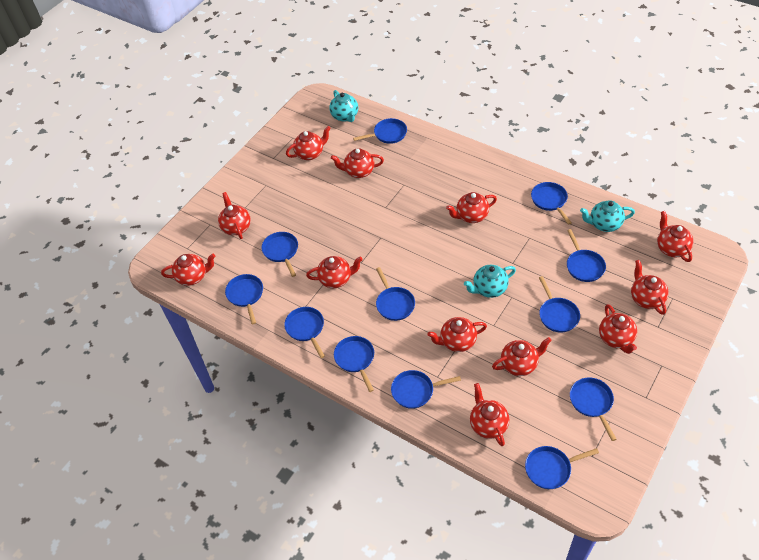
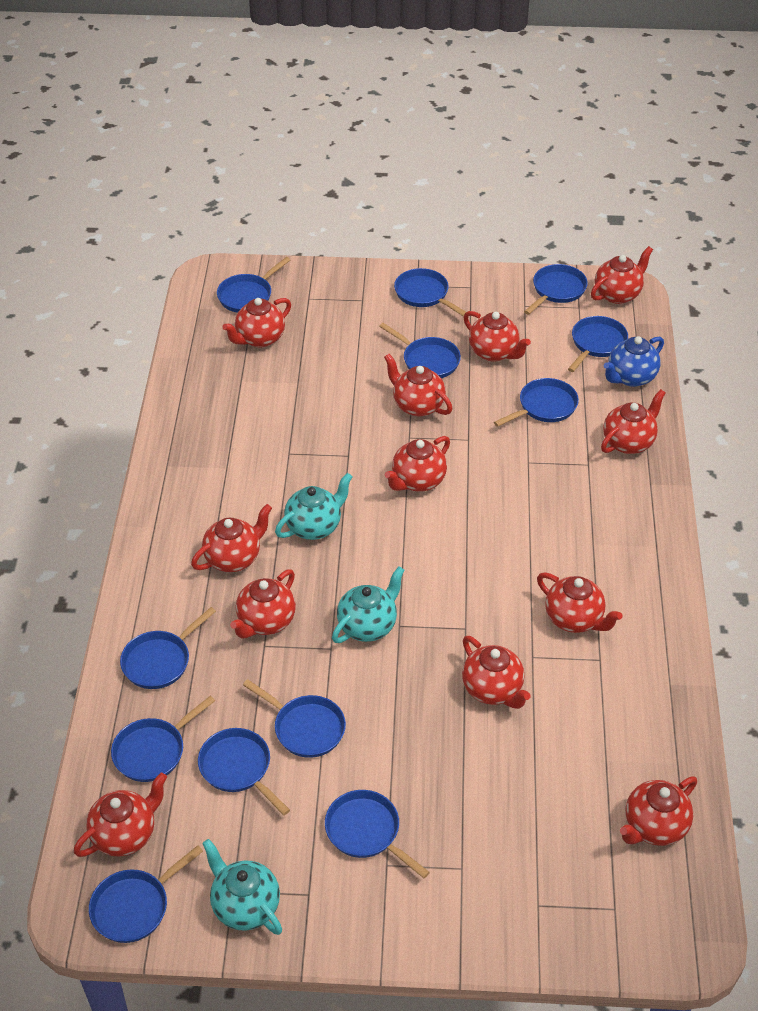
blue teapot: 0 -> 1

